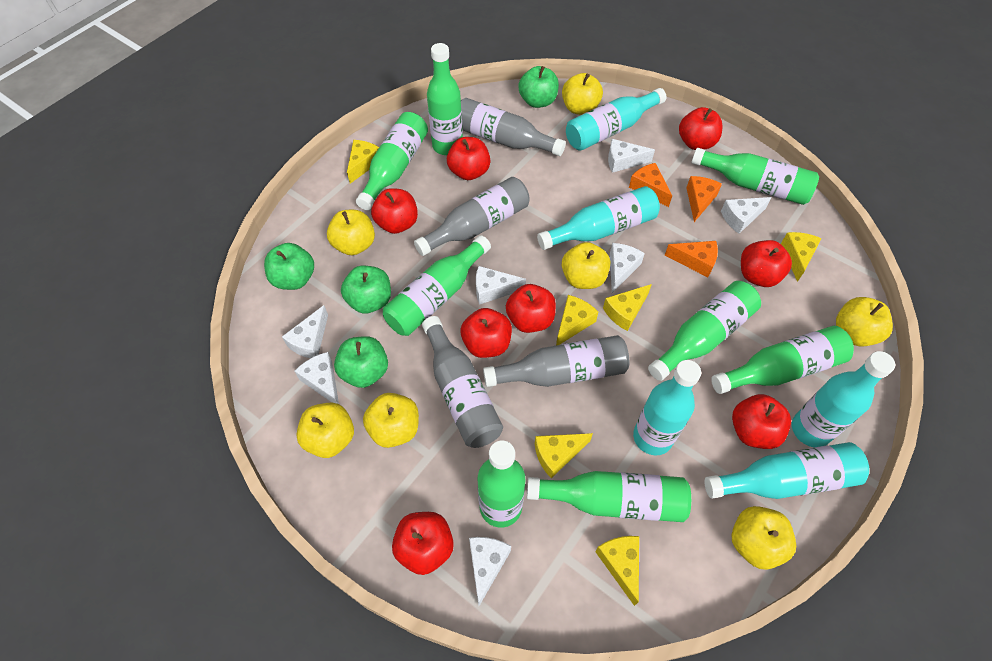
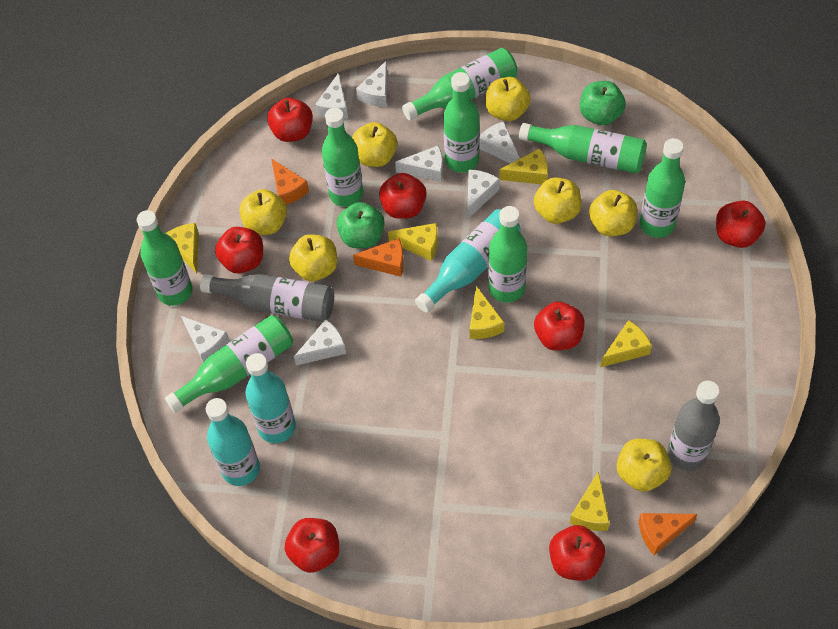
green apple: 4 -> 2
grey bottle: 4 -> 2
red apple: 8 -> 7
turquoise bottle: 5 -> 3

